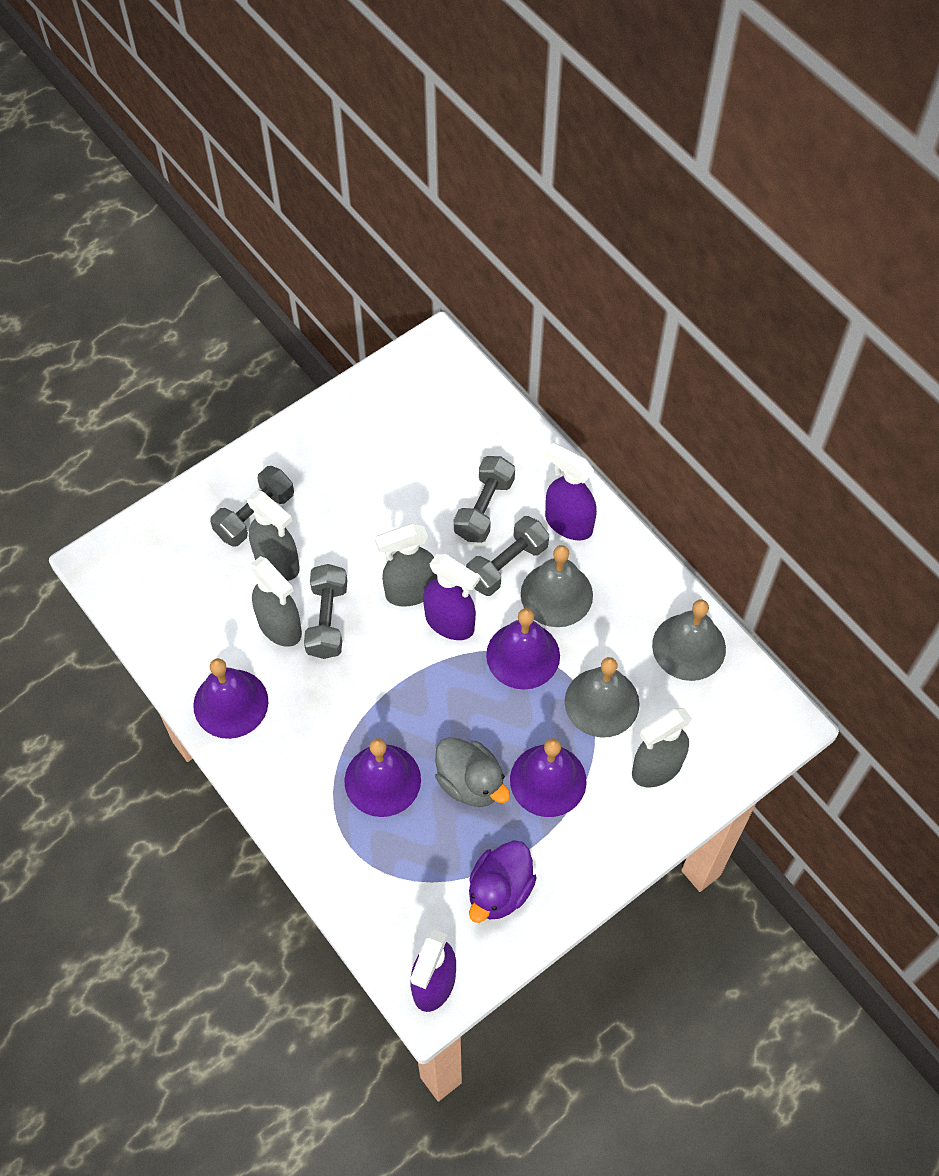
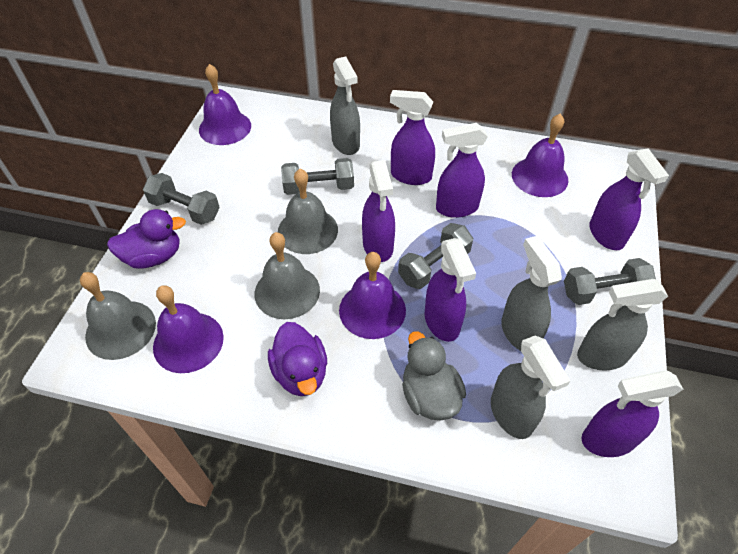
purple duck: 1 -> 2
purple spray bottle: 3 -> 6

